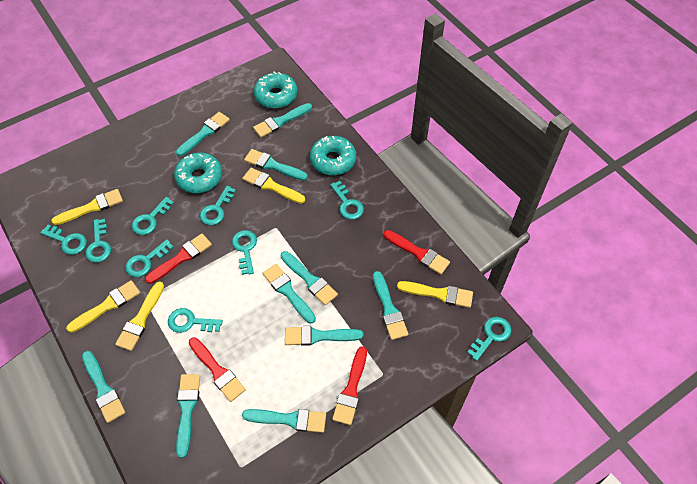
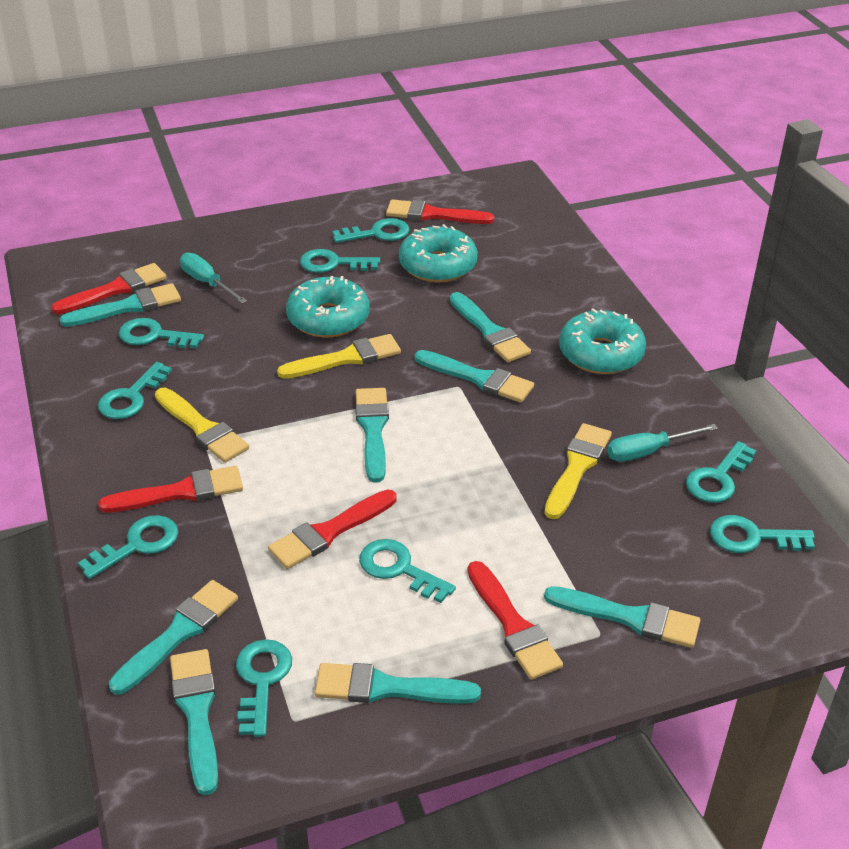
red brush: 4 -> 5
turquoise brush: 10 -> 8
turquoise screwdriver: 0 -> 2
yellow brush: 5 -> 3

